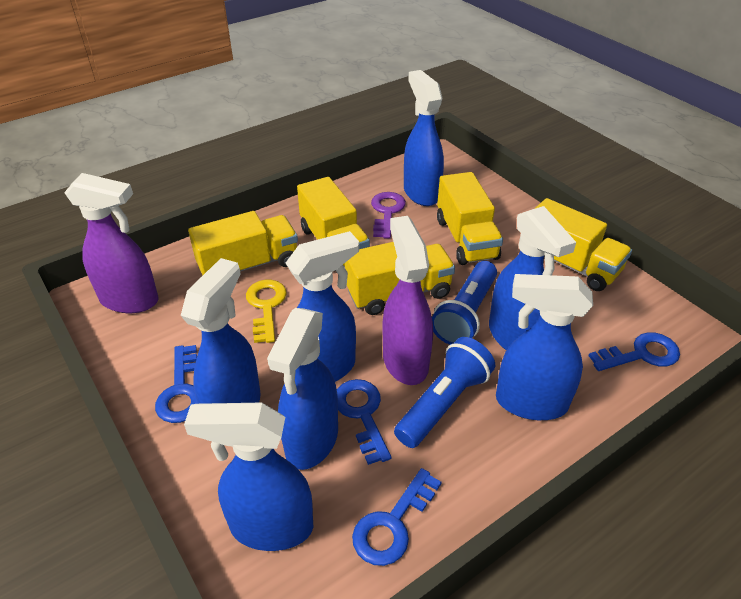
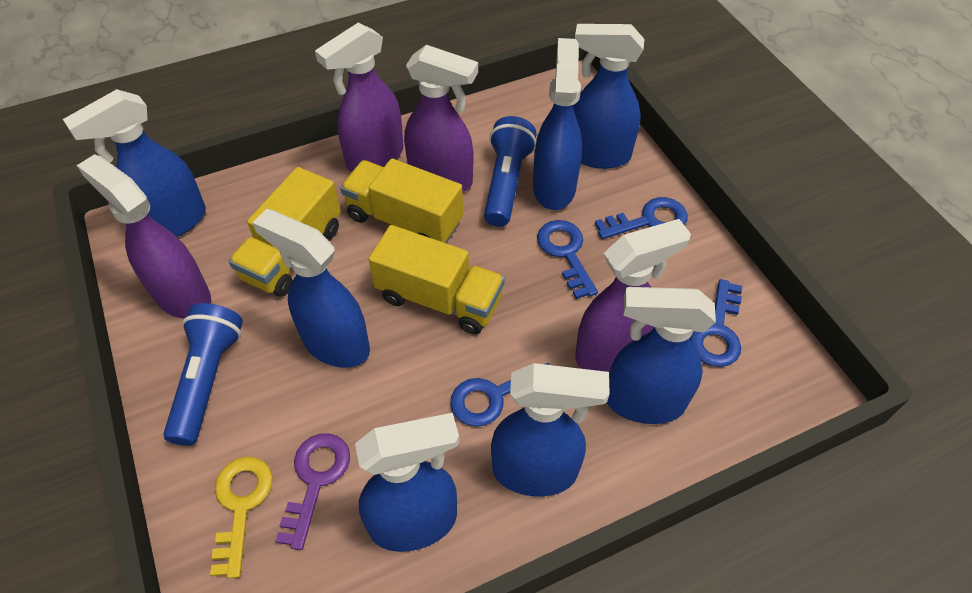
purple spray bottle: 2 -> 4
yellow truck: 5 -> 3

